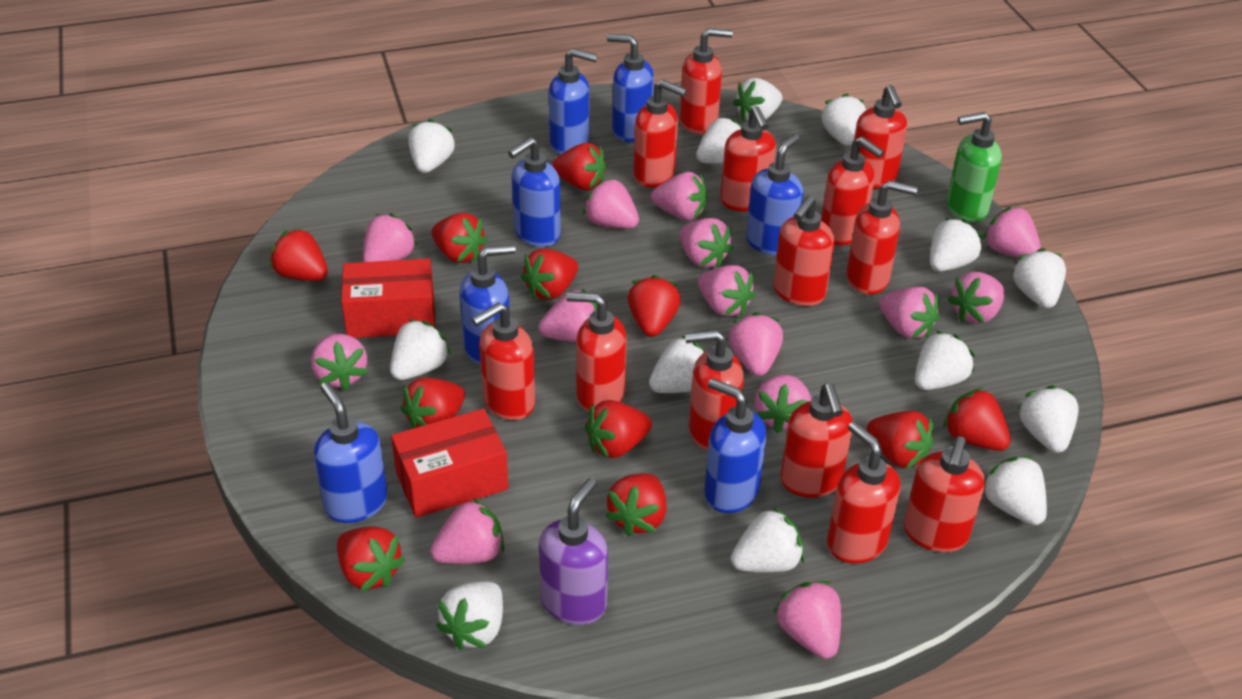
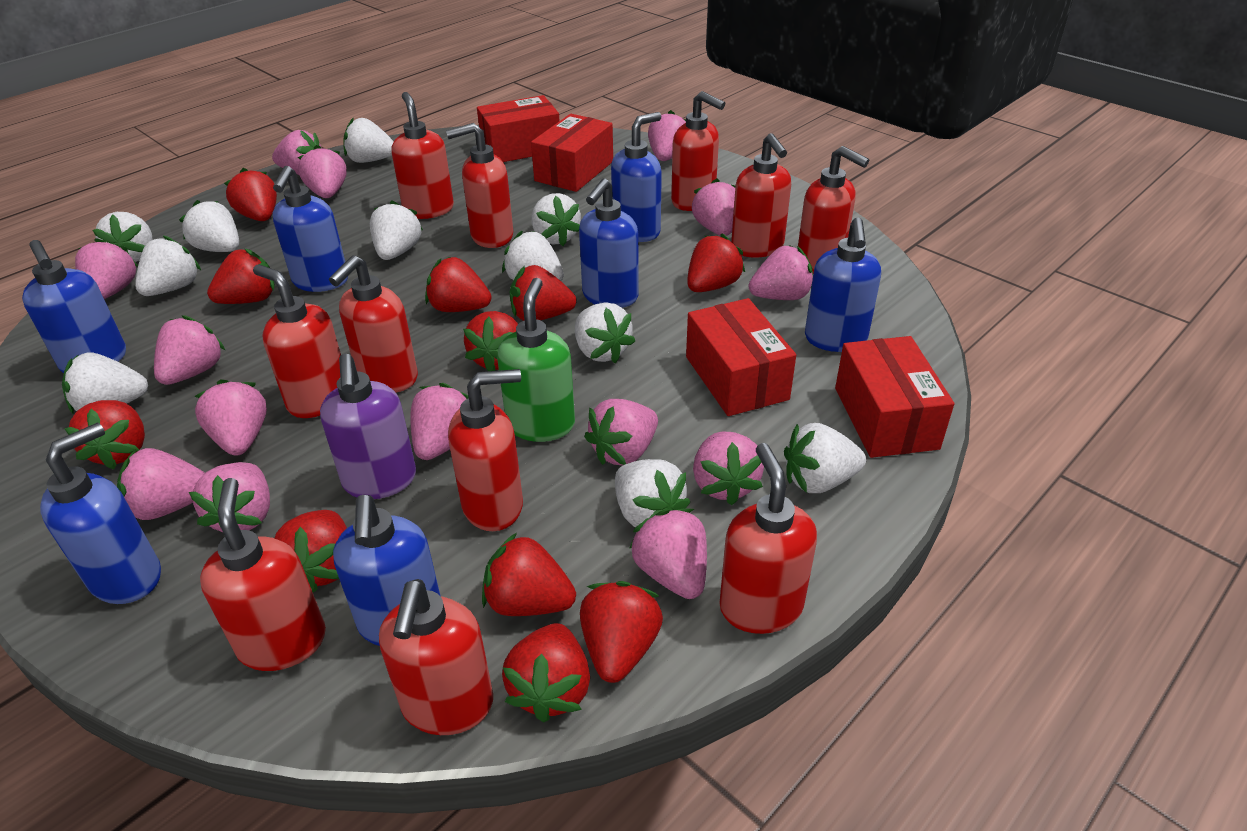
red box: 2 -> 4
red soap dispenser: 13 -> 11
white strawberry: 13 -> 11

